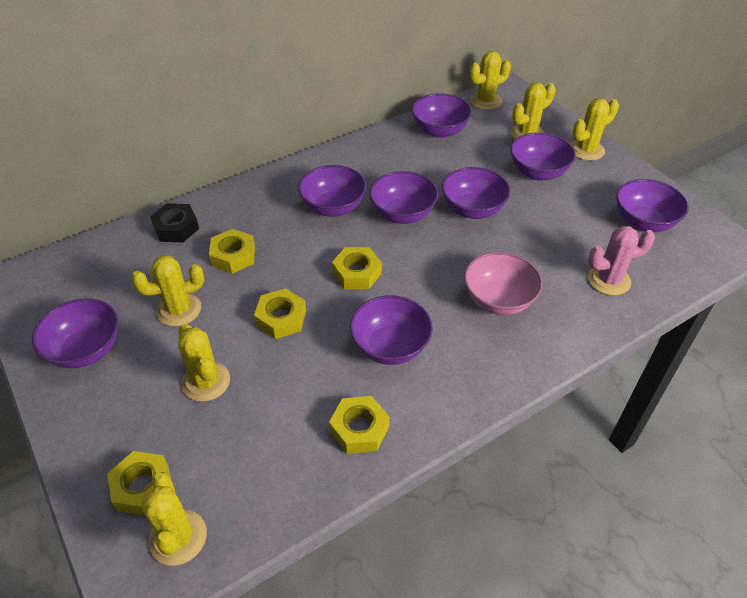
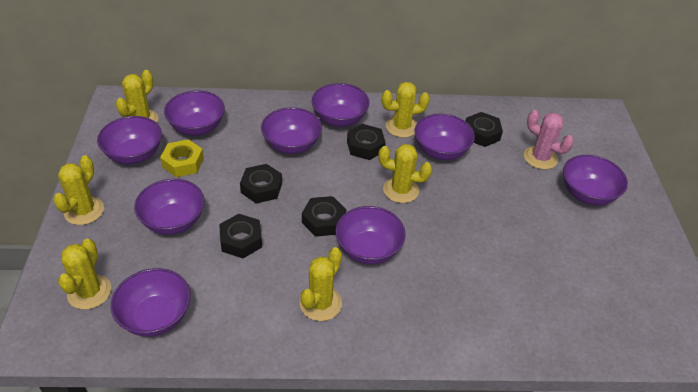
black nut: 1 -> 5
pink bowl: 1 -> 0
purple bowl: 8 -> 9
yellow nut: 5 -> 1

